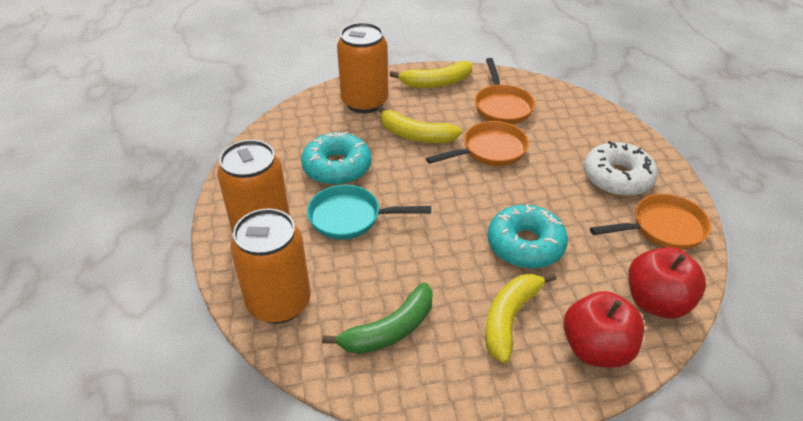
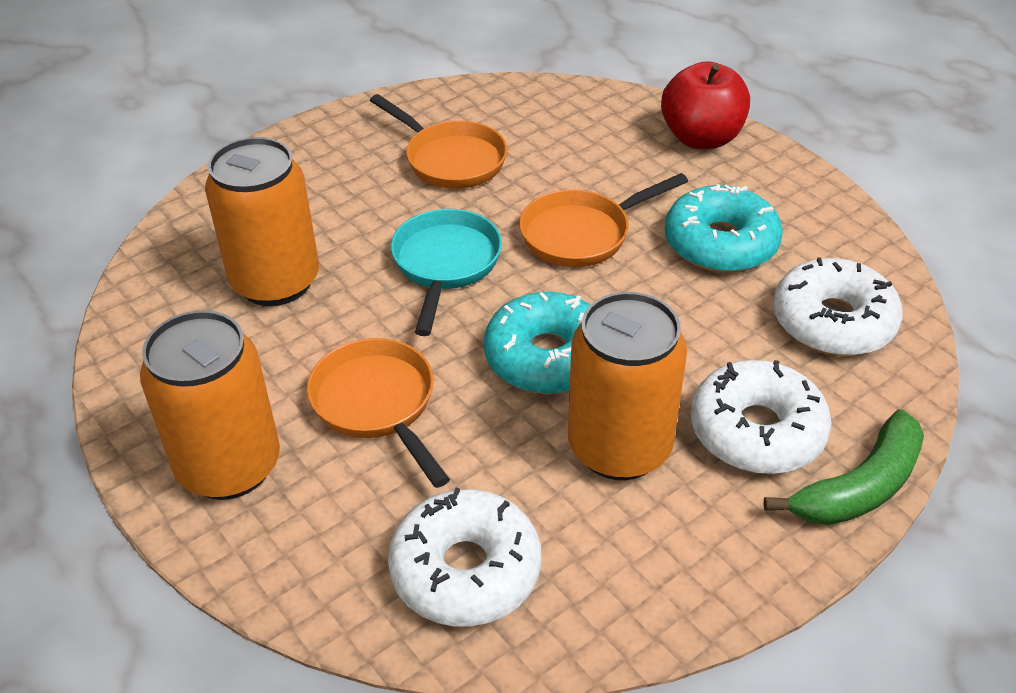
red apple: 2 -> 1
white donut: 1 -> 3
yellow banana: 3 -> 0

